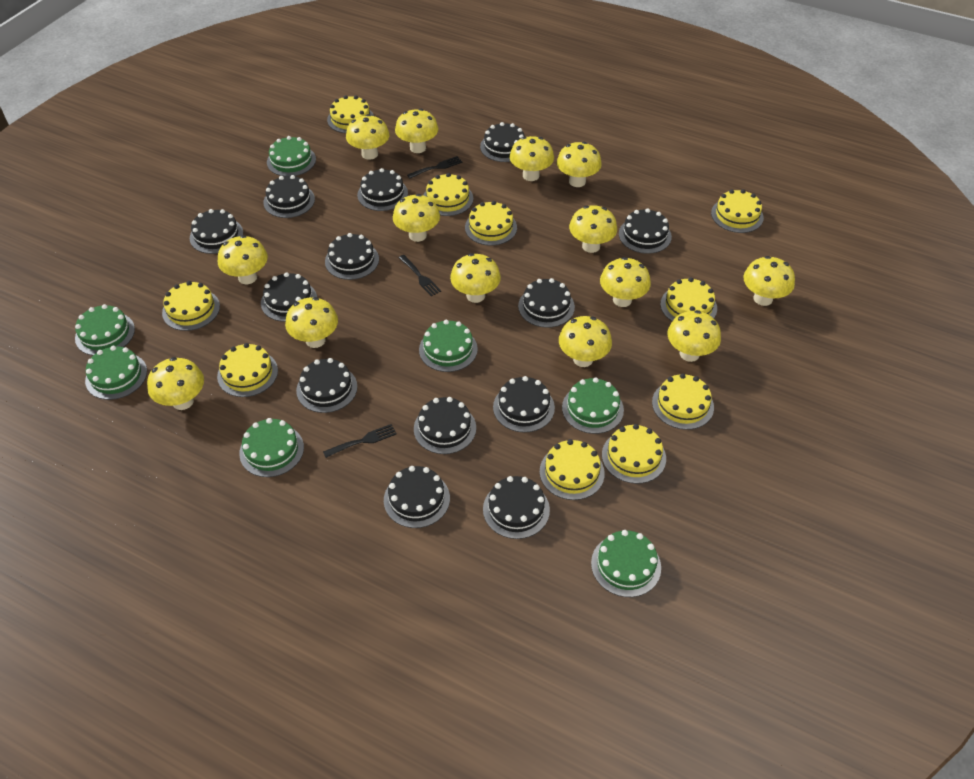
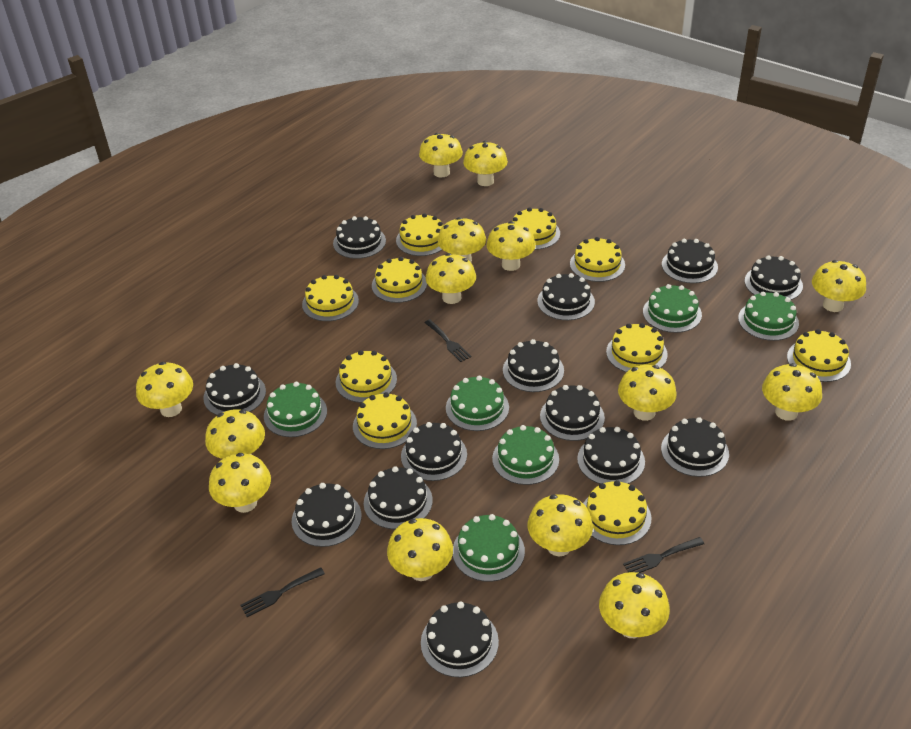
green cake: 7 -> 6

